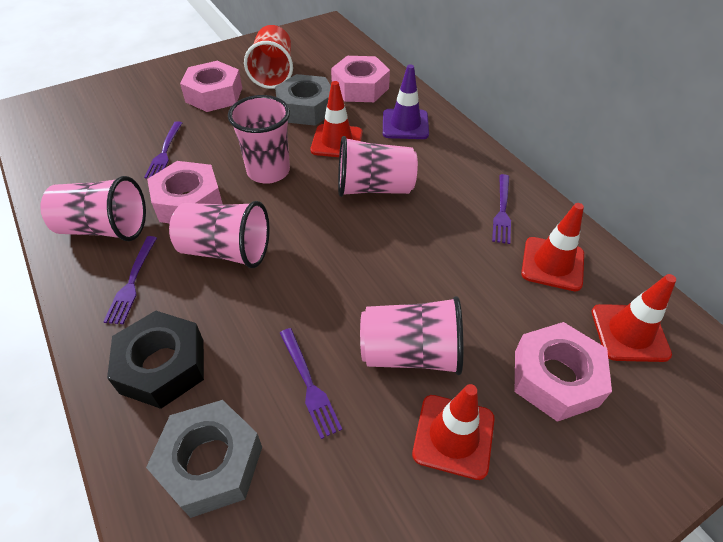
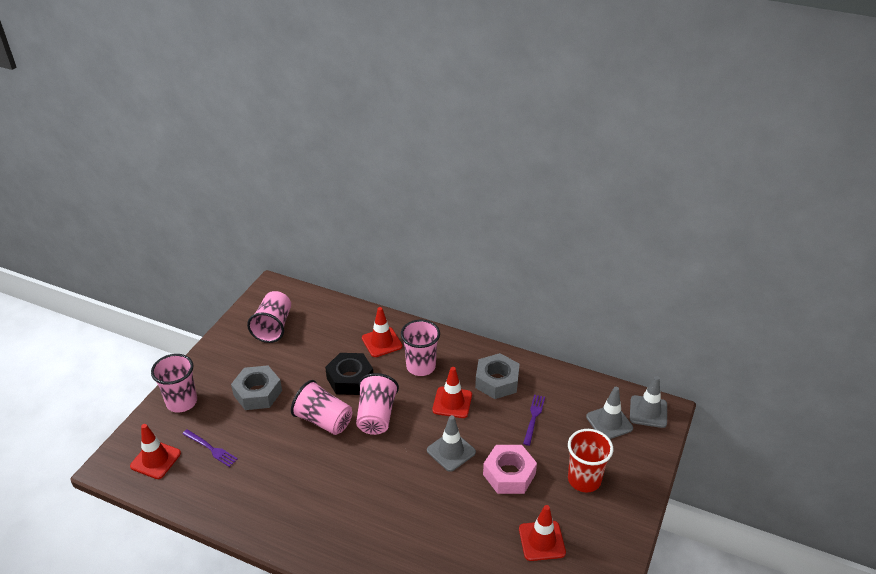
grey traffic cone: 0 -> 3
pink nut: 4 -> 1
purple fork: 4 -> 2
purple traffic cone: 1 -> 0

